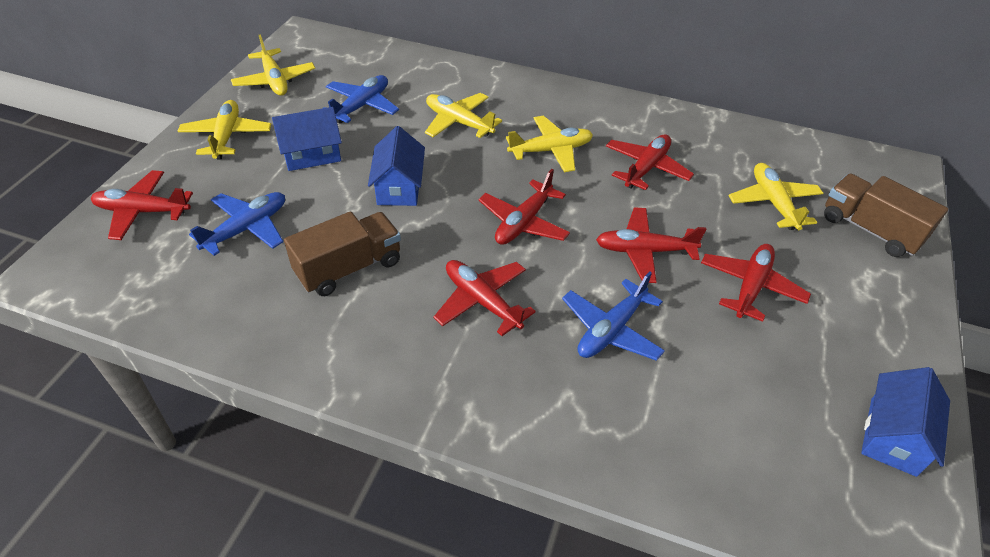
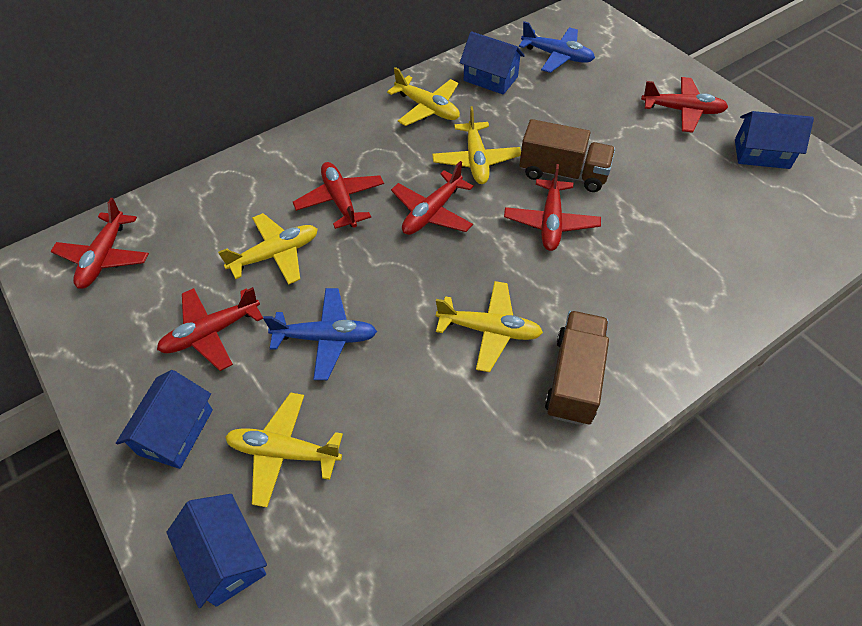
blue house: 3 -> 4
blue plane: 3 -> 2

